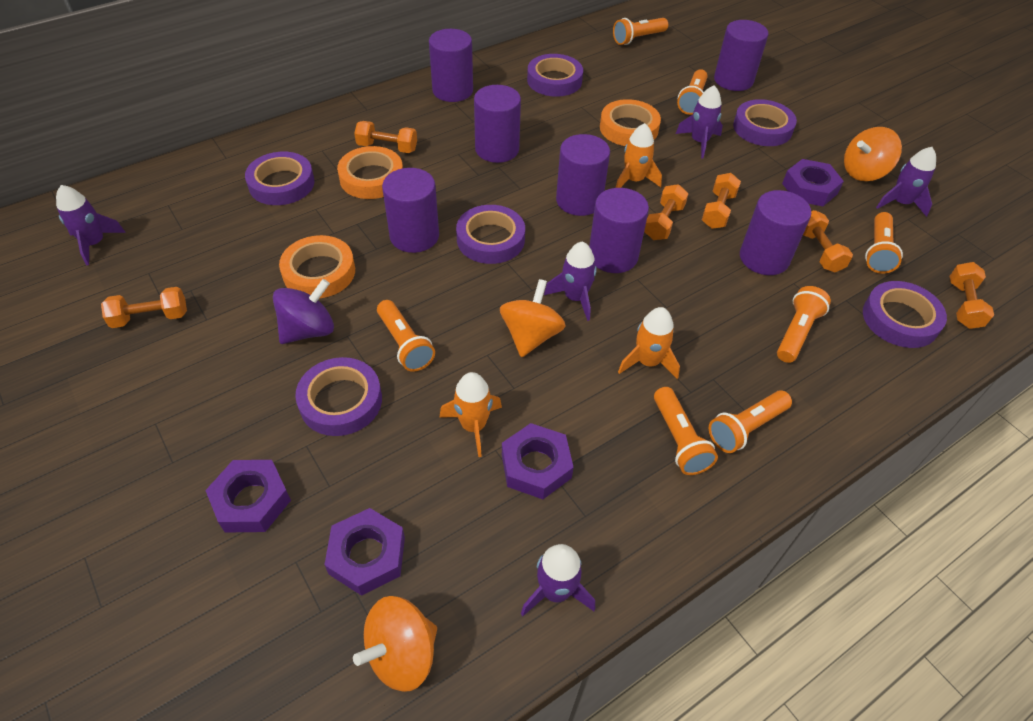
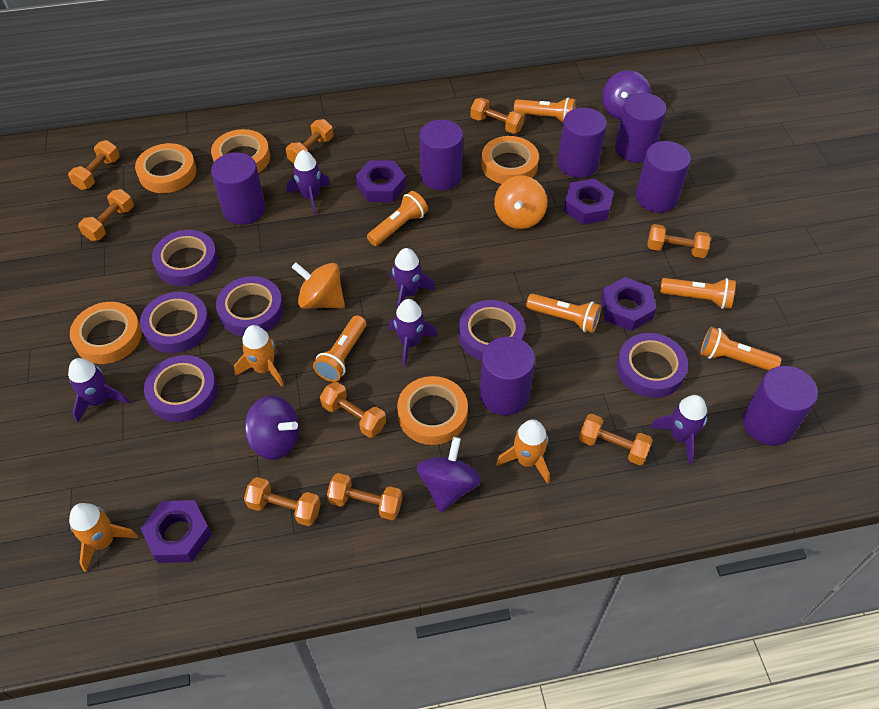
orange dumbbell: 6 -> 9
orange flashlight: 7 -> 6
orange spinning top: 3 -> 2
orange tape: 3 -> 5
purple spinning top: 1 -> 3

